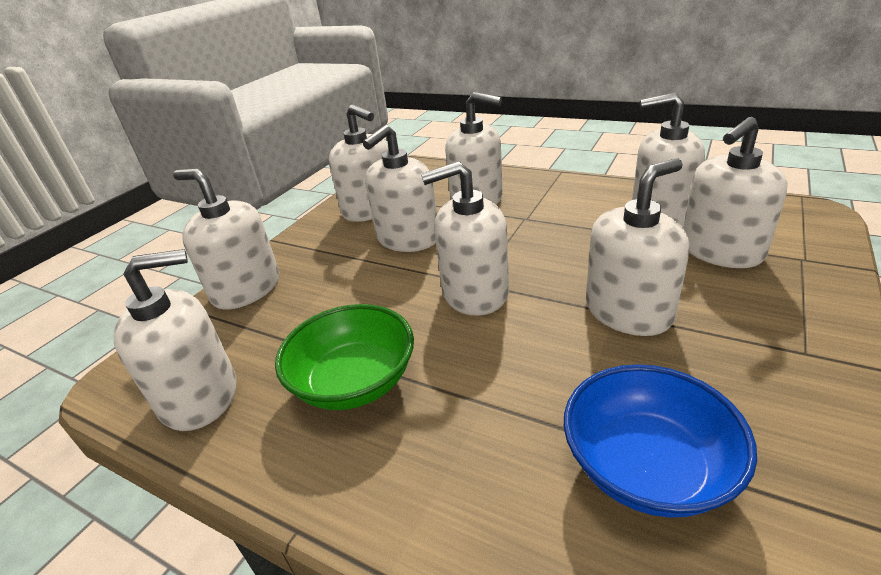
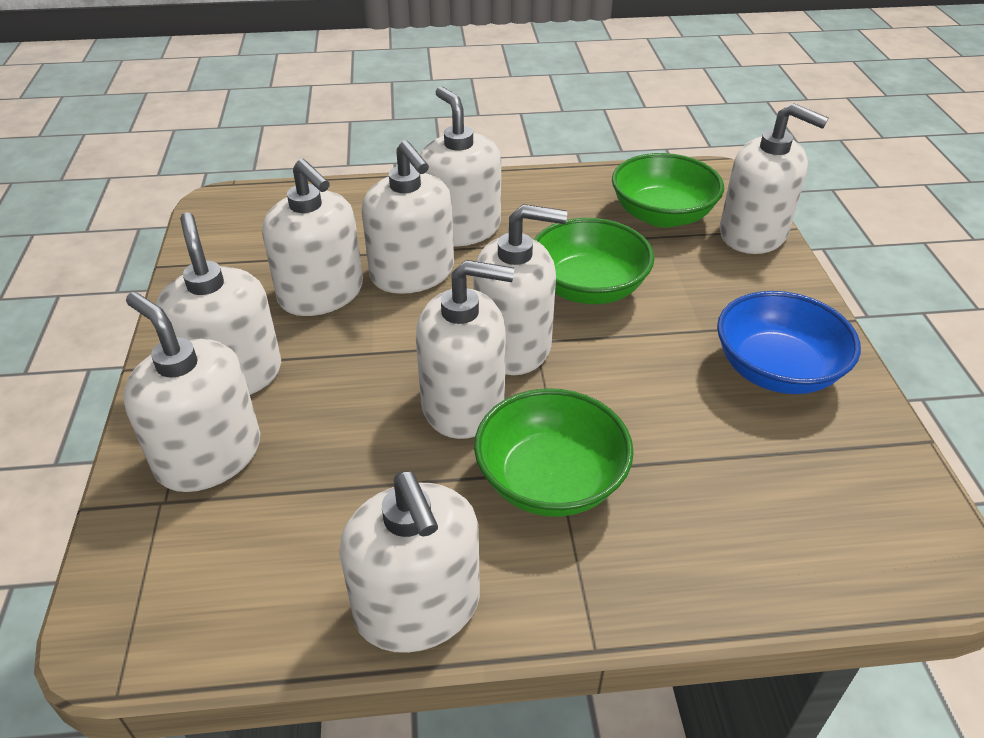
green bowl: 1 -> 3

